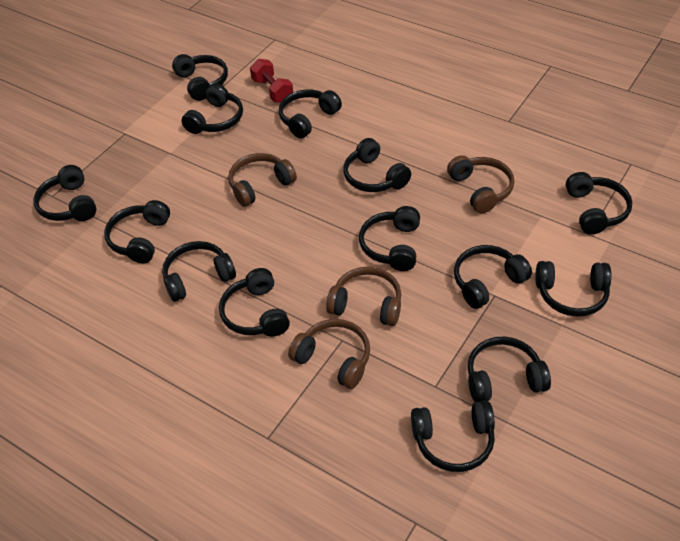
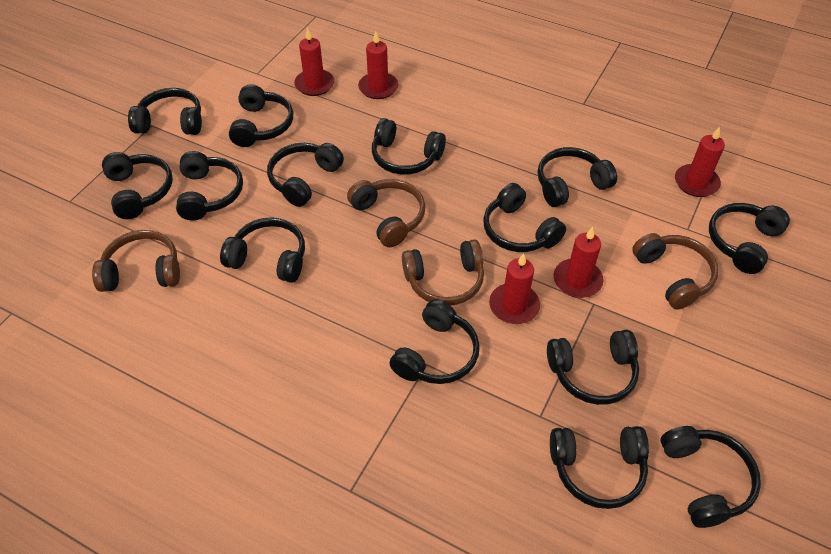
red candle: 0 -> 5
red dumbbell: 1 -> 0

